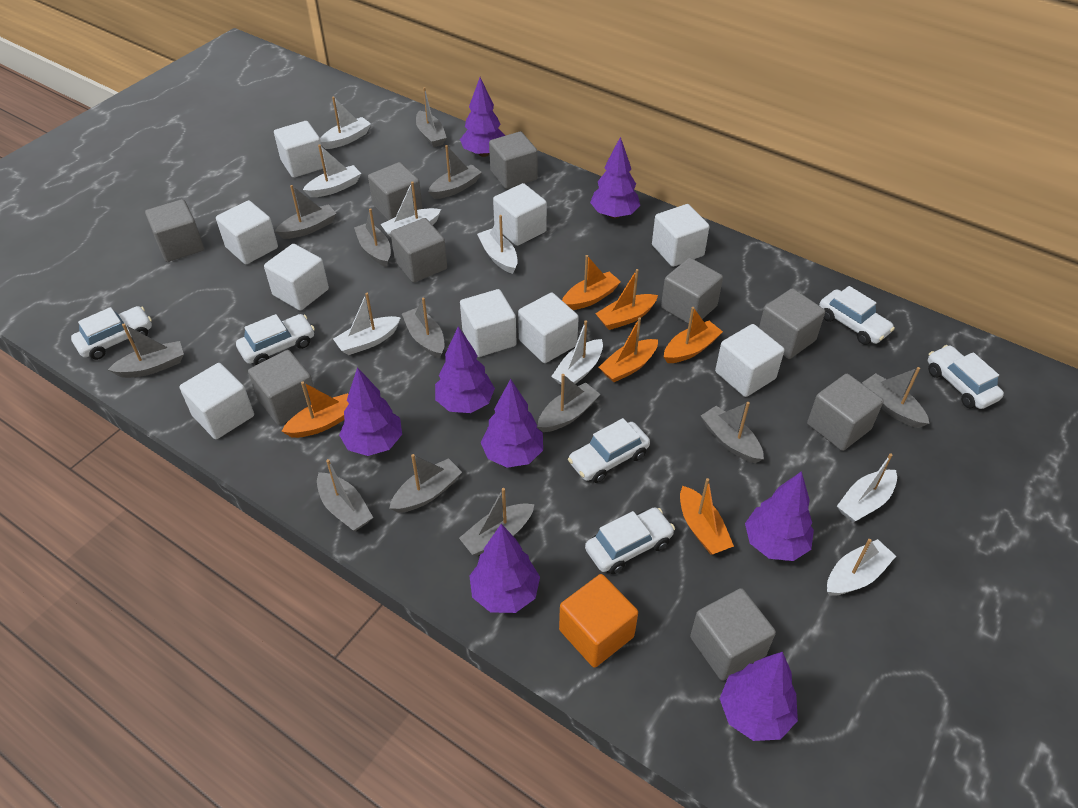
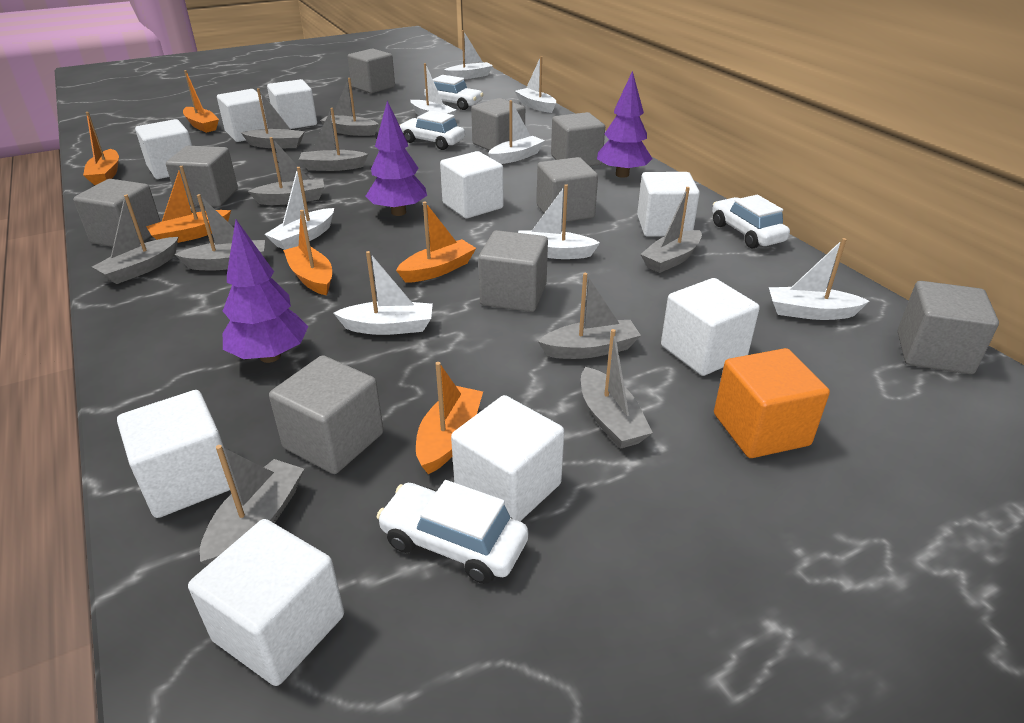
grey boat: 12 -> 10
purple tree: 8 -> 3
white car: 6 -> 4

